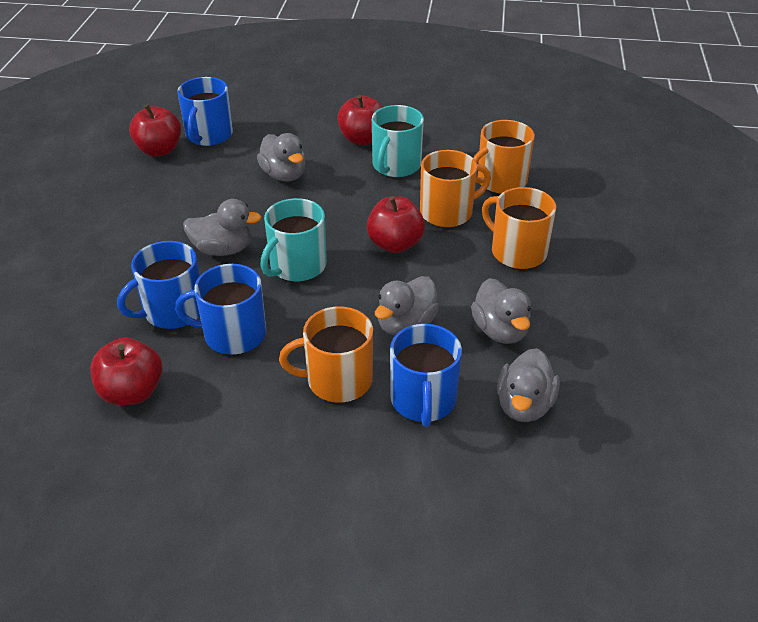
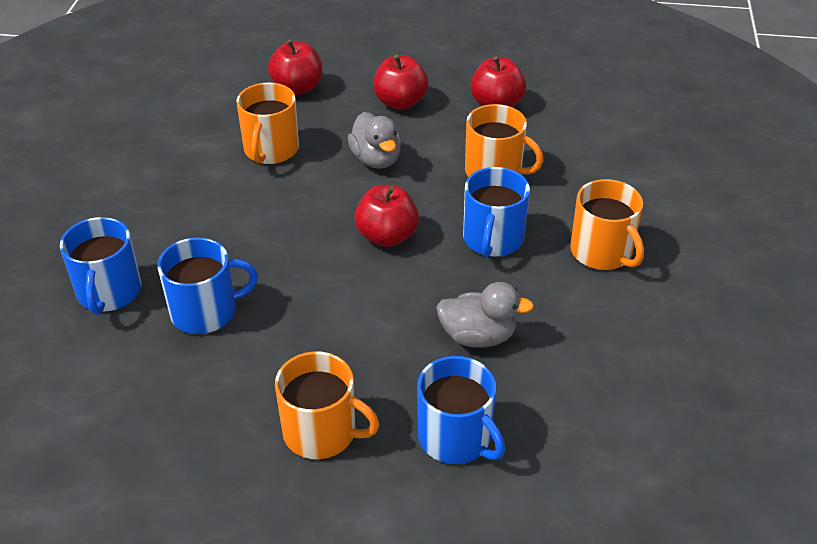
grey duck: 5 -> 2
turquoise mug: 2 -> 0

